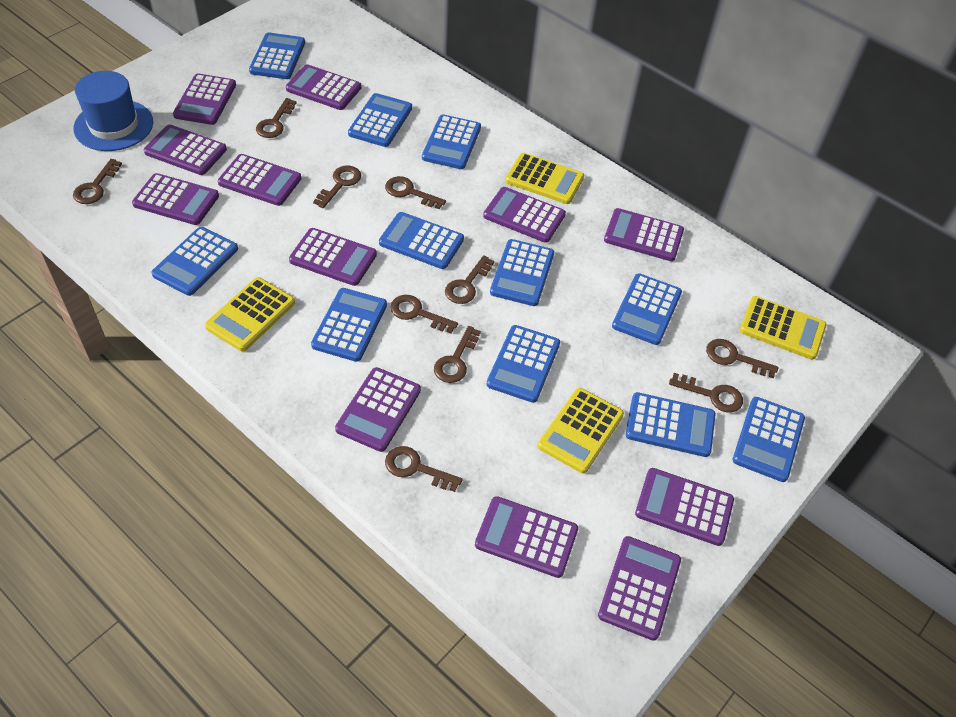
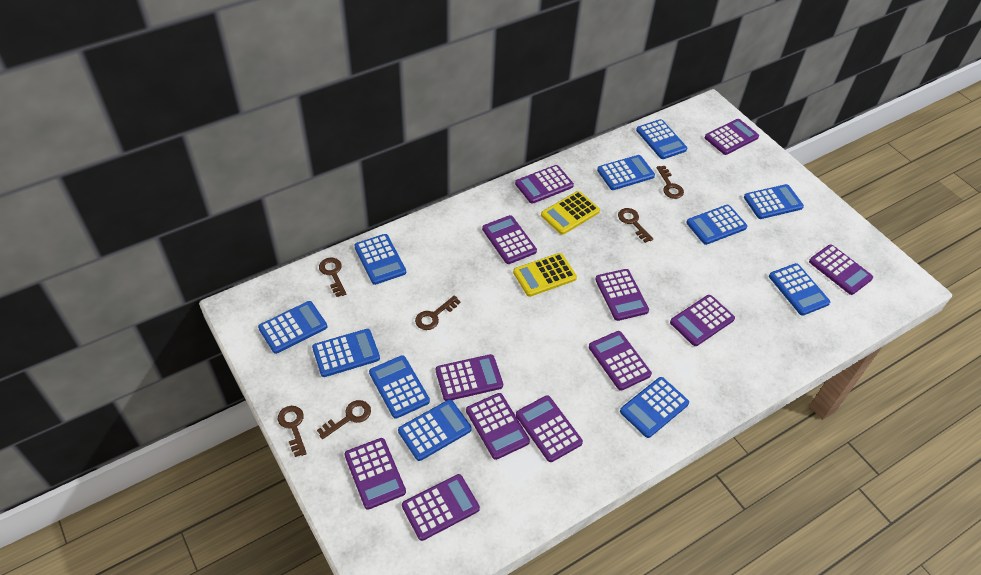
blue hat: 1 -> 0
brown key: 10 -> 6
yellow calculator: 4 -> 2

